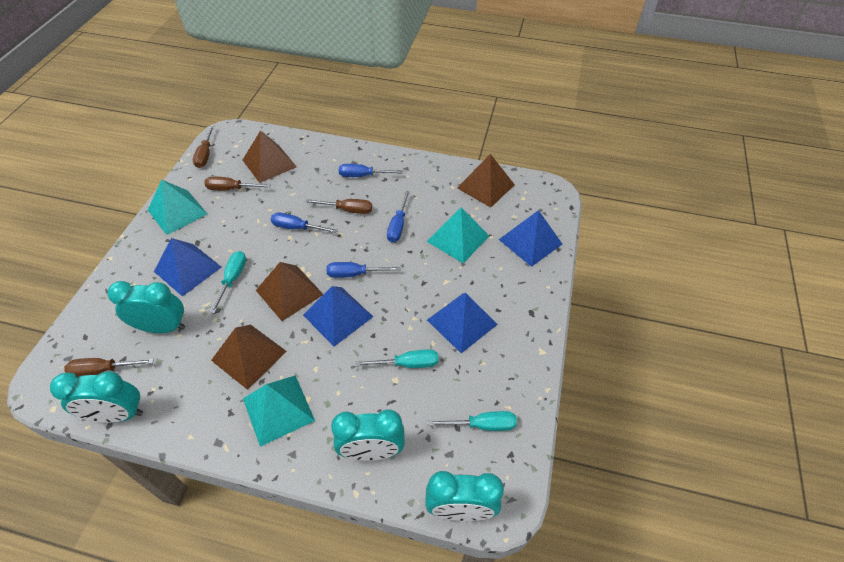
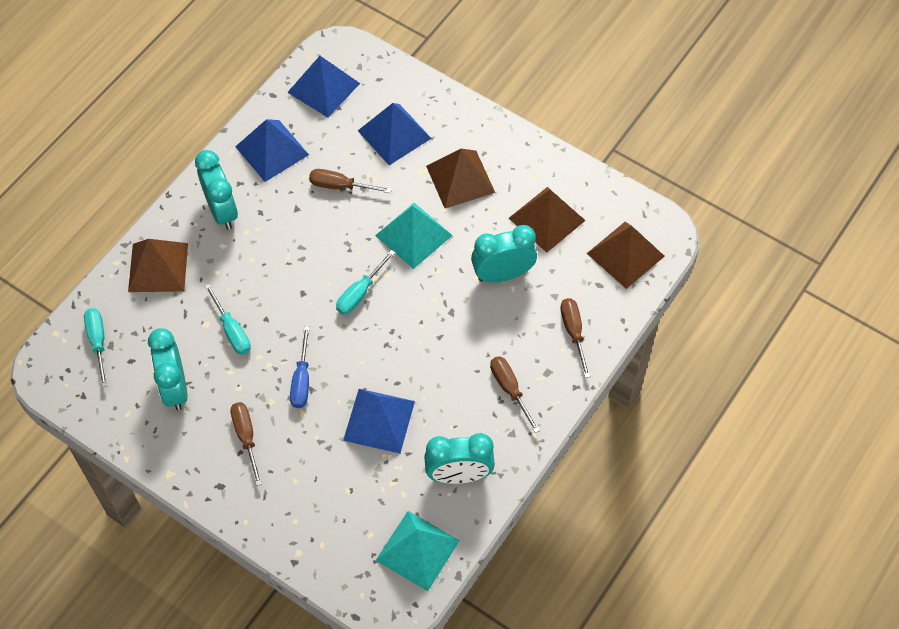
blue screwdriver: 4 -> 1
turquoise pyramid: 3 -> 2

